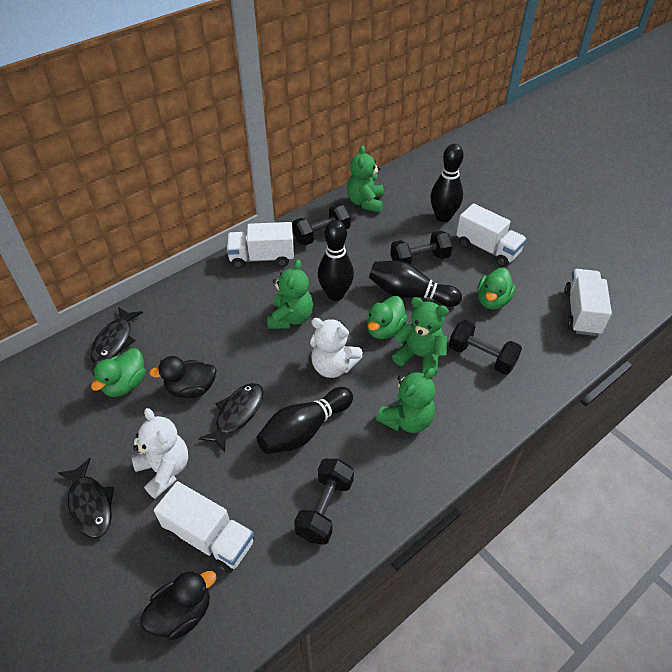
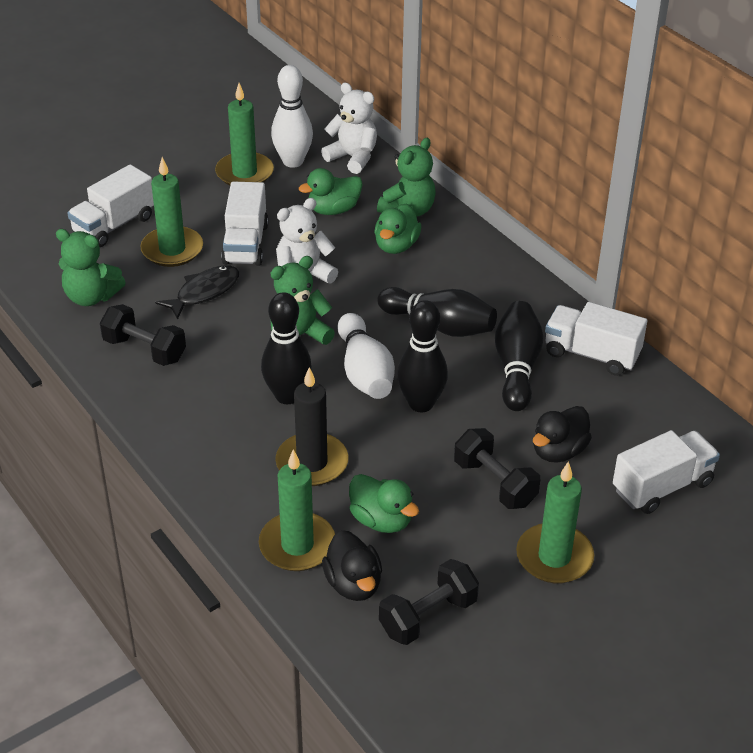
black candle: 0 -> 1
black dumbbell: 4 -> 3
black fish: 3 -> 1
green candle: 0 -> 4
green teddy bear: 4 -> 3
white bowling pin: 0 -> 2

